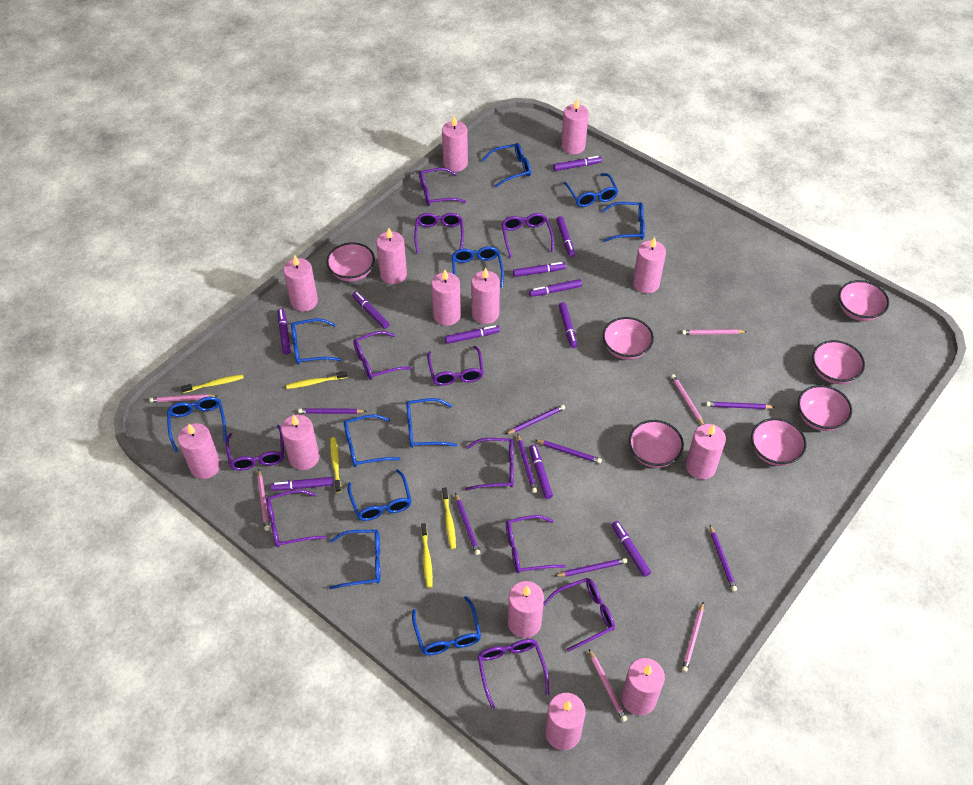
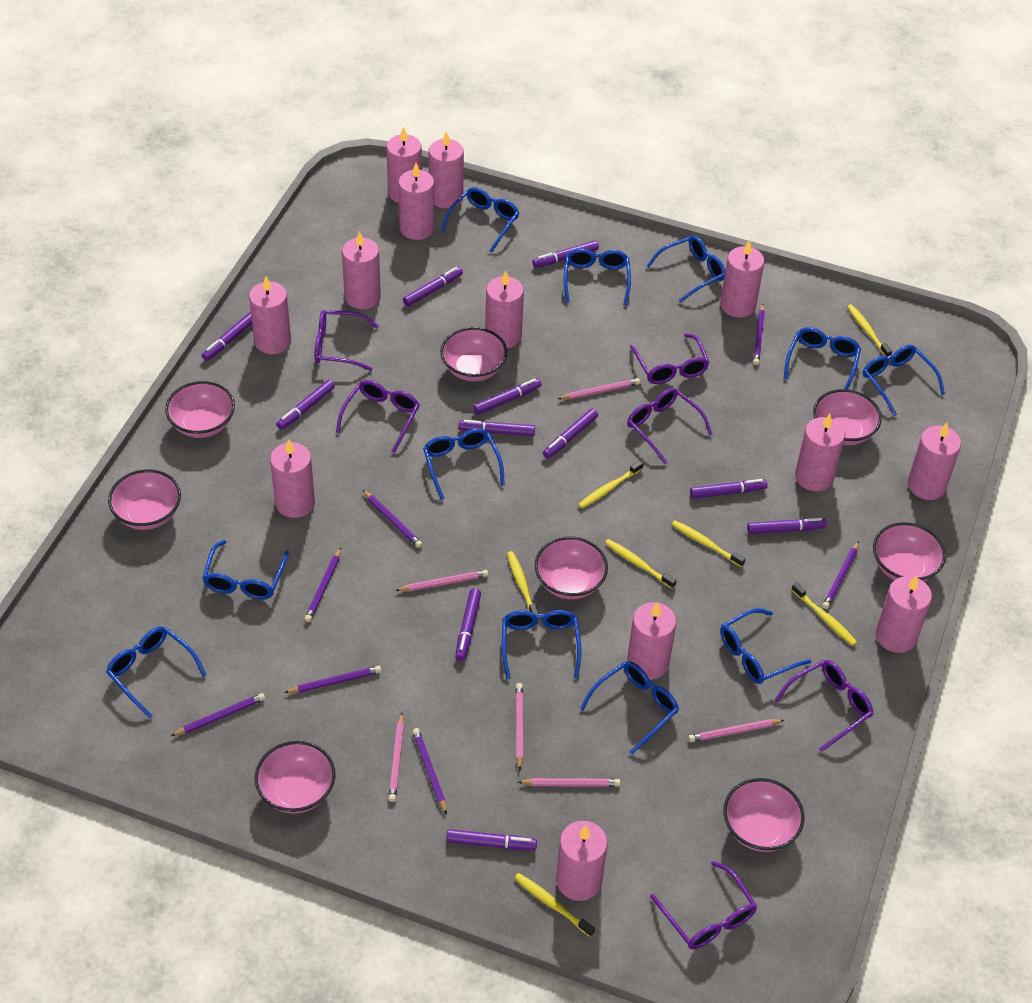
pink bowl: 7 -> 8
purple glasses: 11 -> 6
purple pencil: 8 -> 7
yellow toothbrush: 5 -> 7

